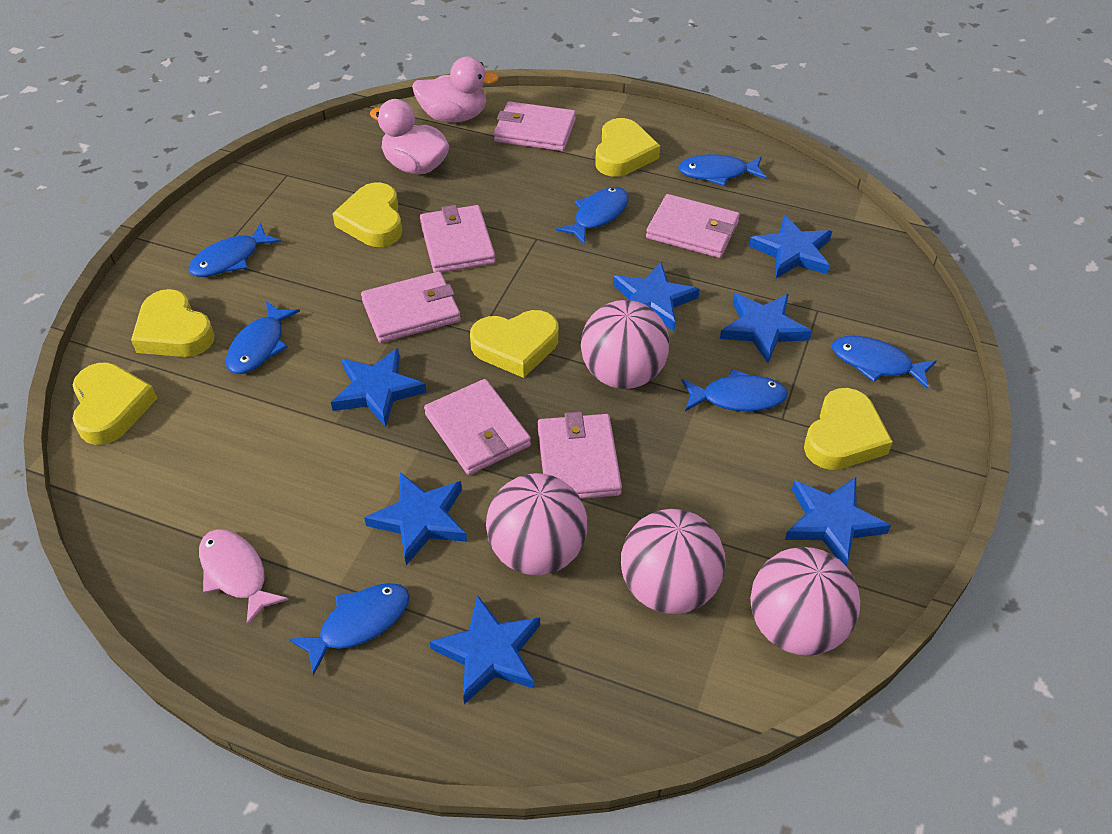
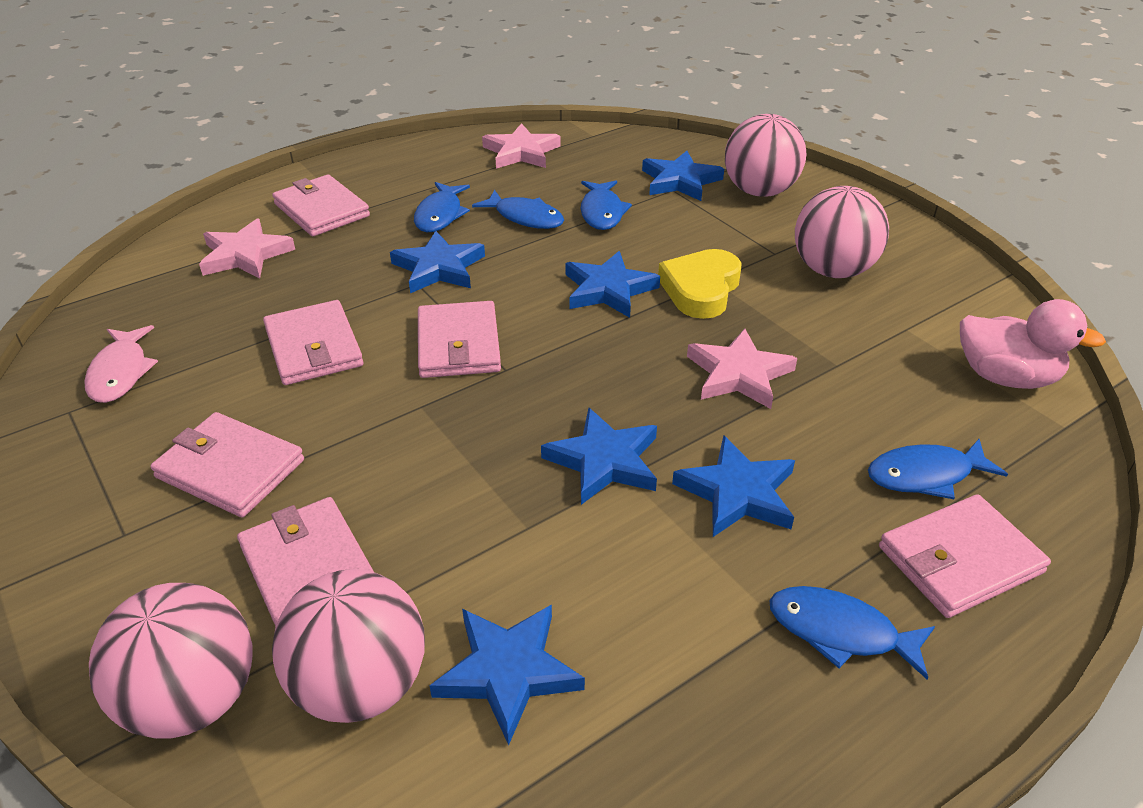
blue fish: 7 -> 5
blue star: 7 -> 6
pink duck: 2 -> 1
pink star: 0 -> 3
yellow heart: 6 -> 1

